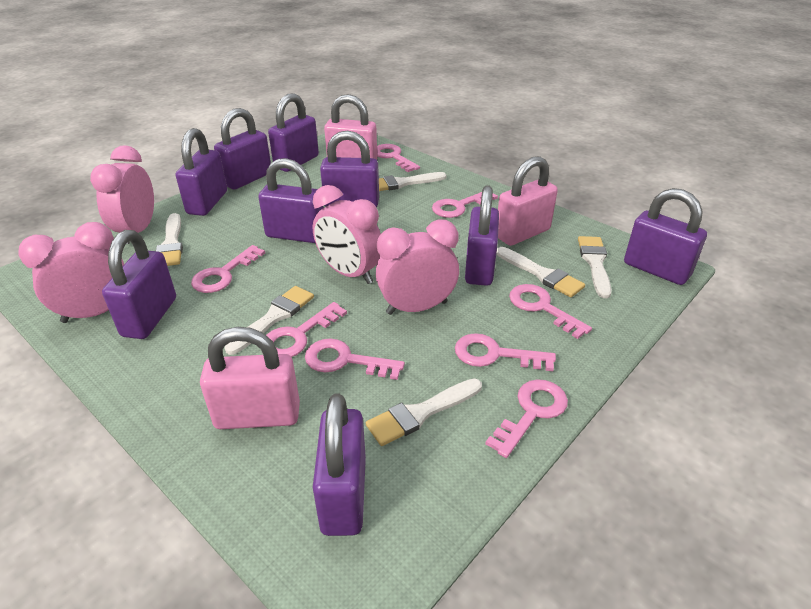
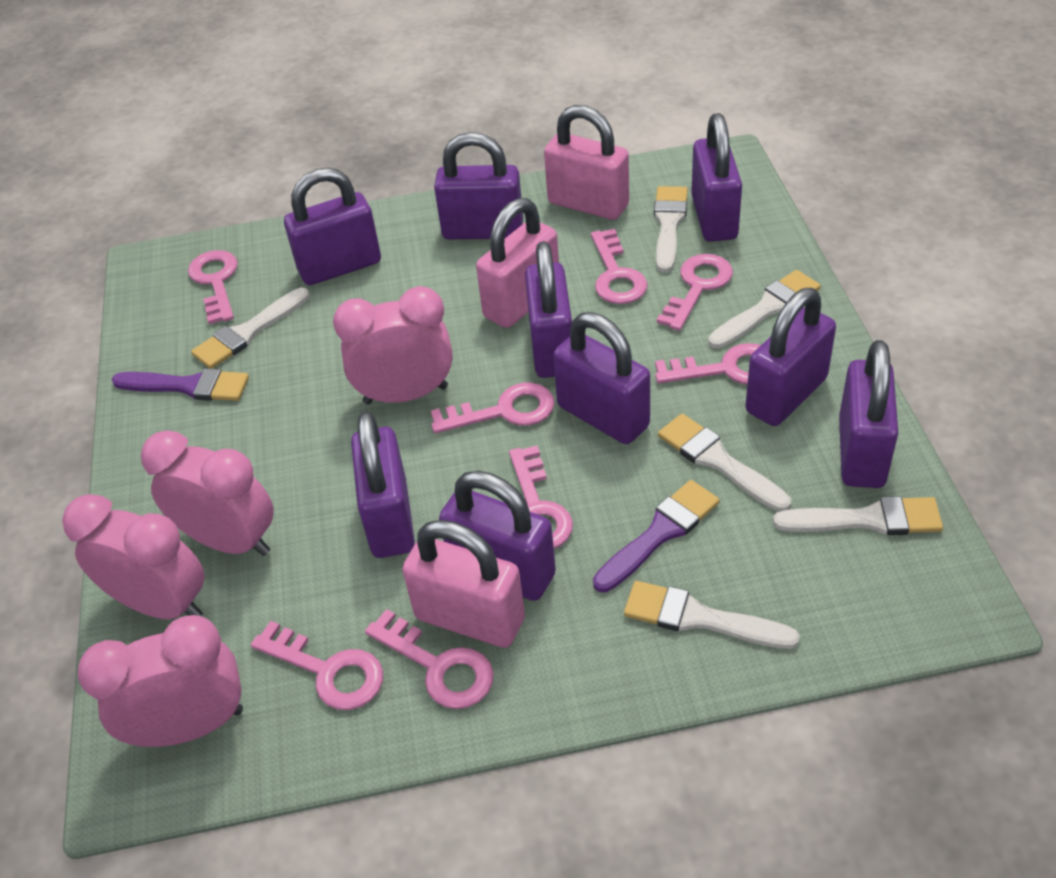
purple brush: 0 -> 2

